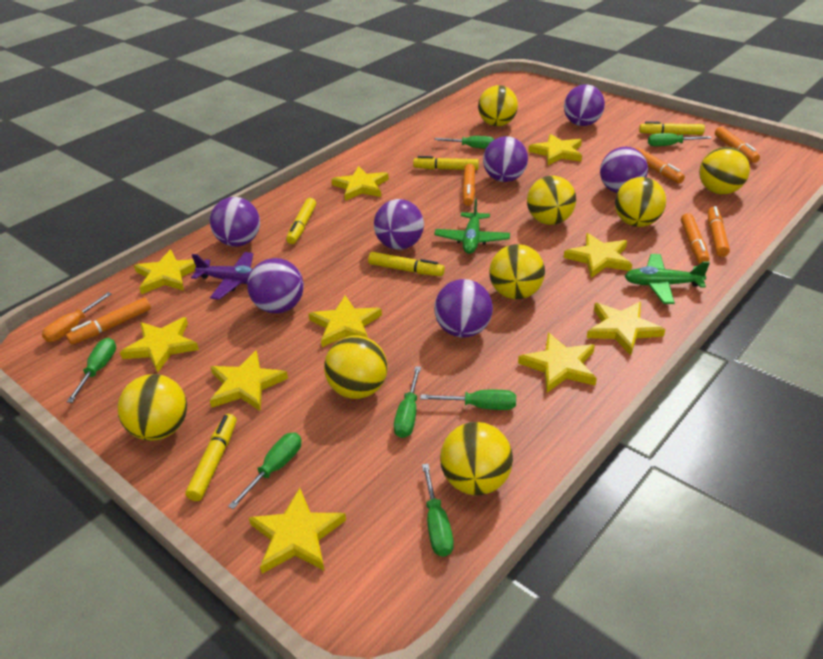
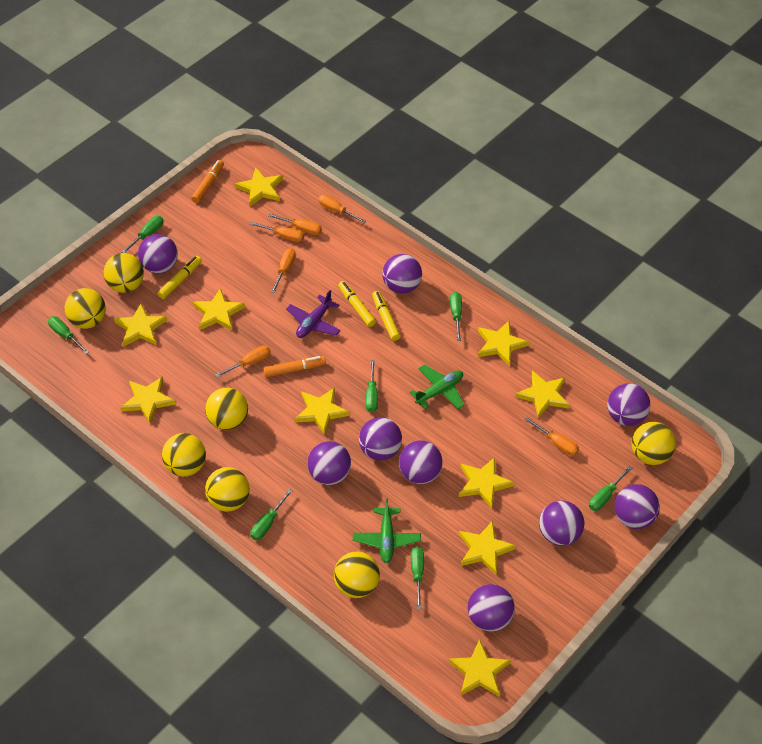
orange marker: 6 -> 2
orange screwdriver: 1 -> 6
purple ball: 7 -> 9
yellow ball: 8 -> 7
yellow marker: 5 -> 3

